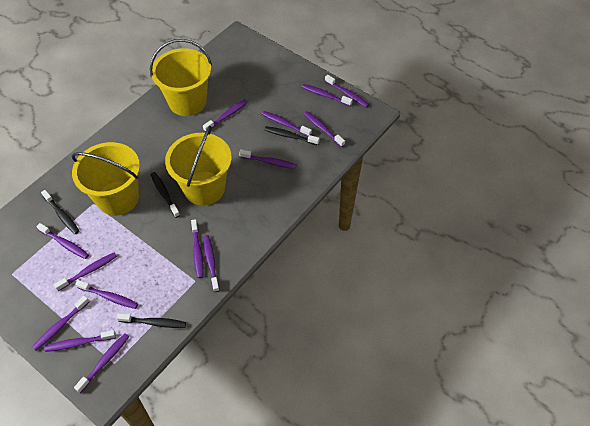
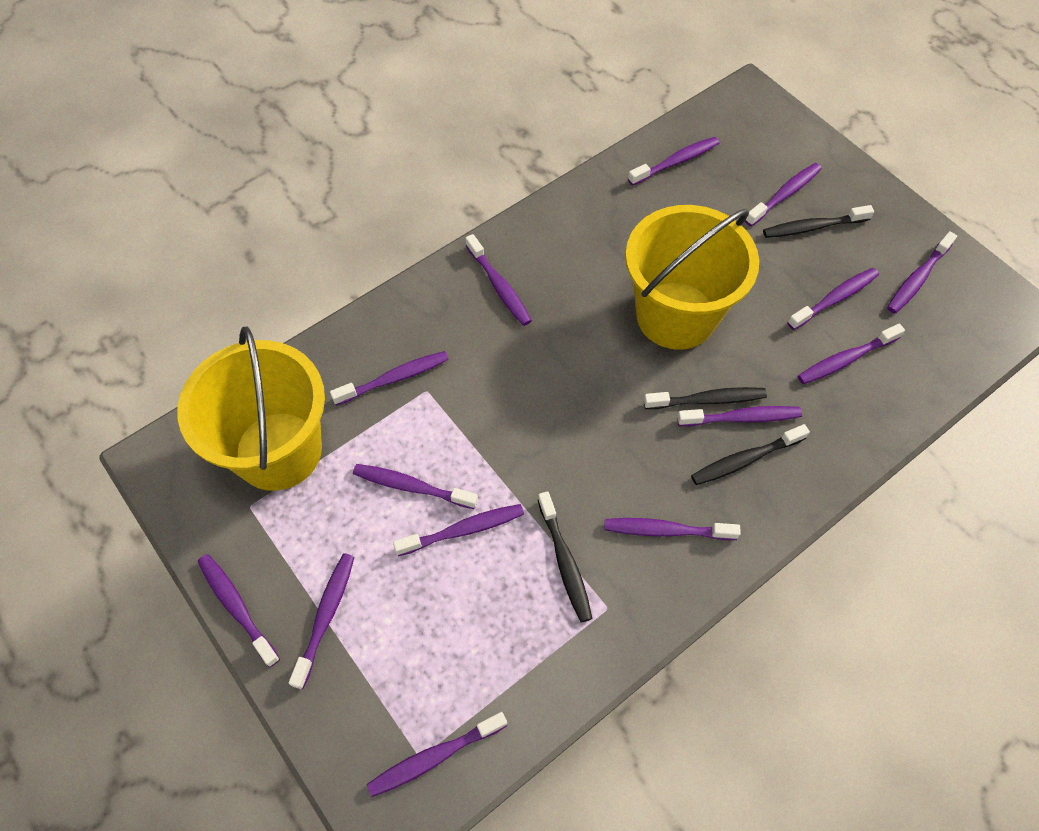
yellow bucket: 3 -> 2

